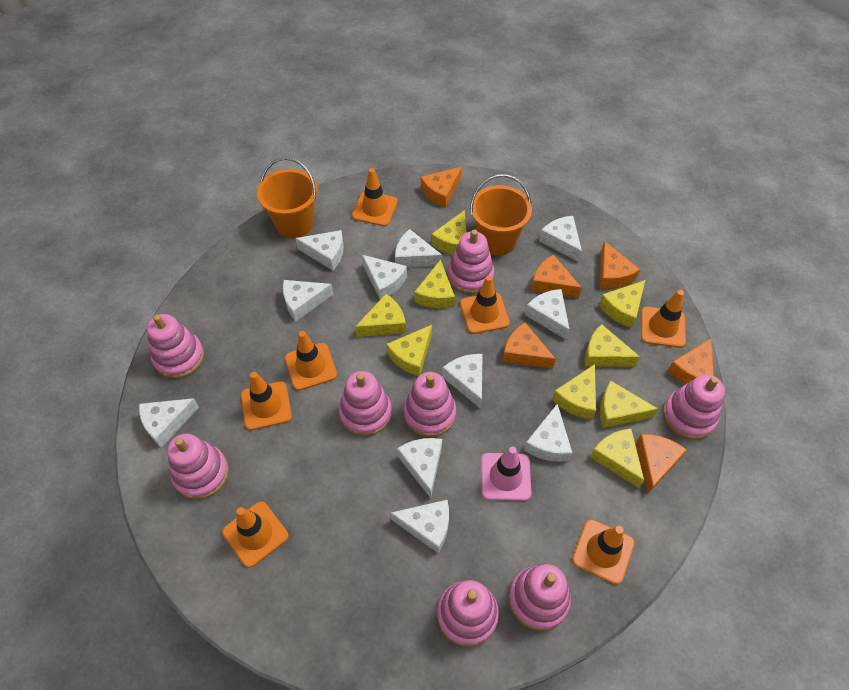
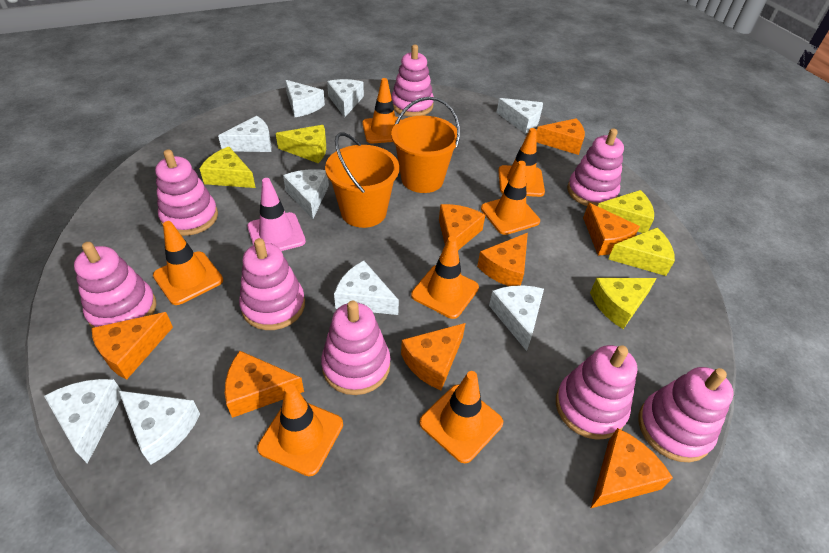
orange cheese: 6 -> 8
white cheese: 11 -> 9
yellow cheese: 9 -> 5

